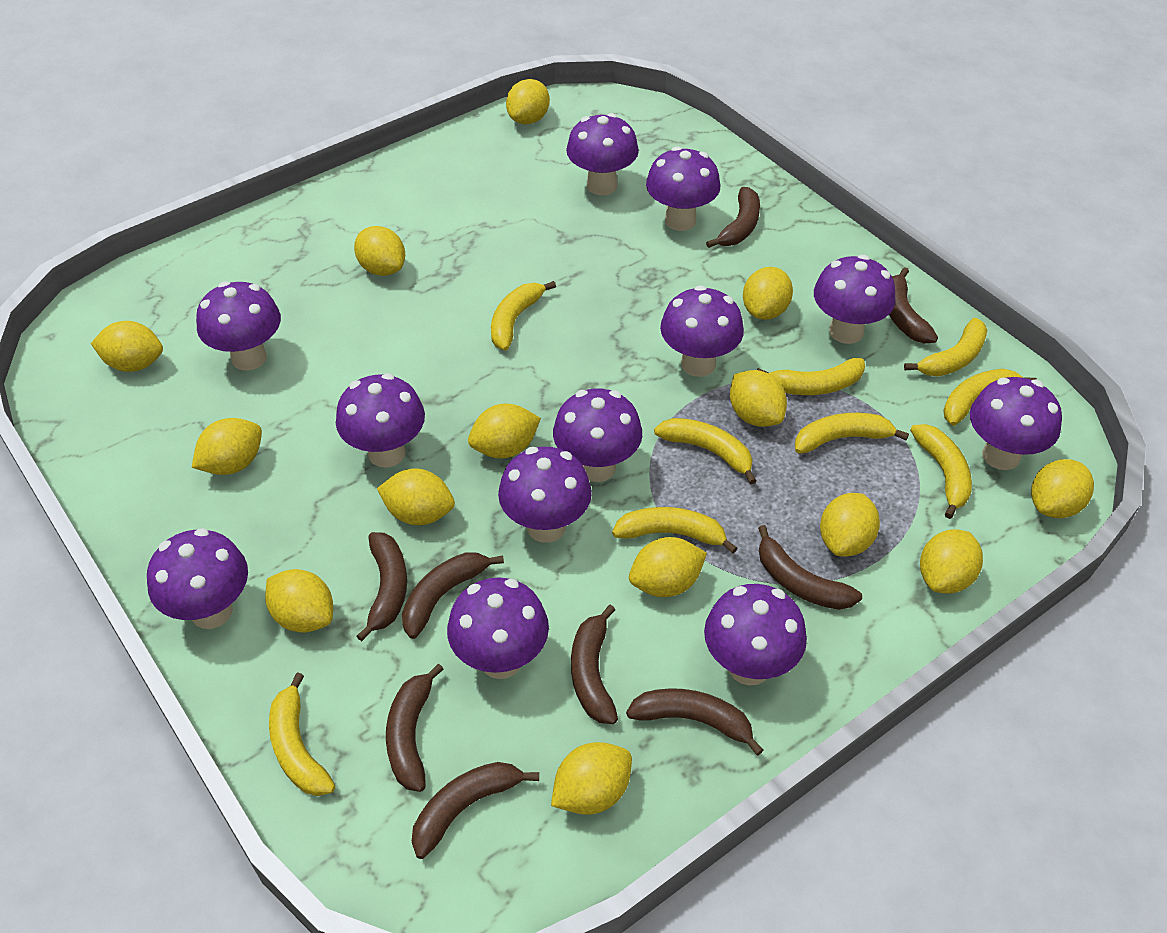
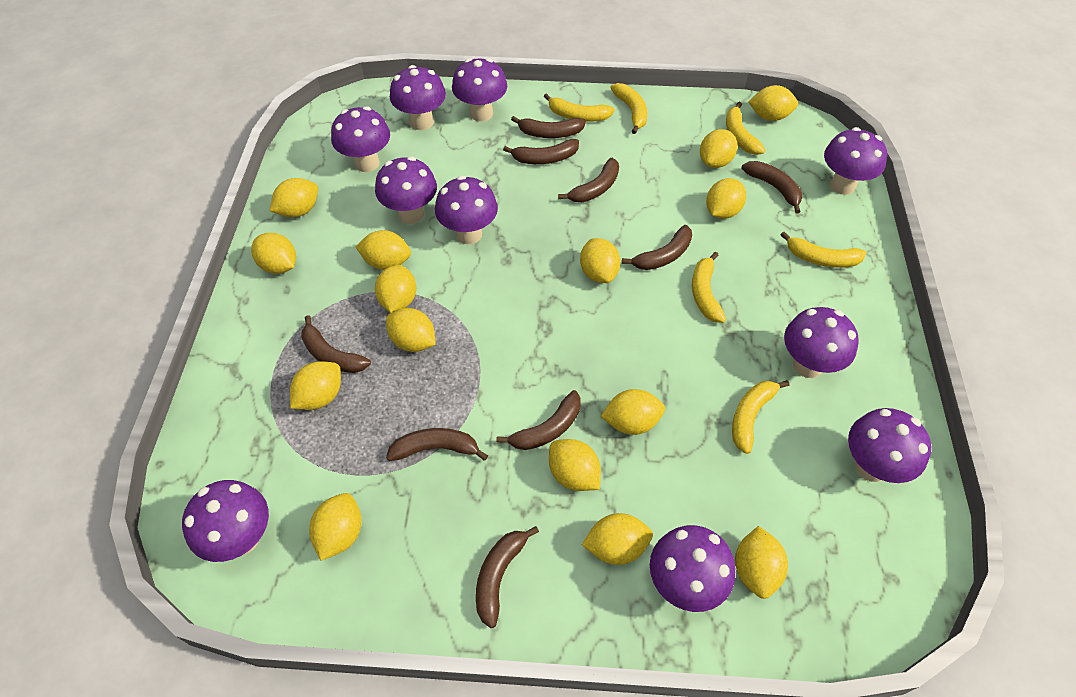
purple mushroom: 12 -> 10
yellow banana: 9 -> 6
yellow lemon: 14 -> 15

